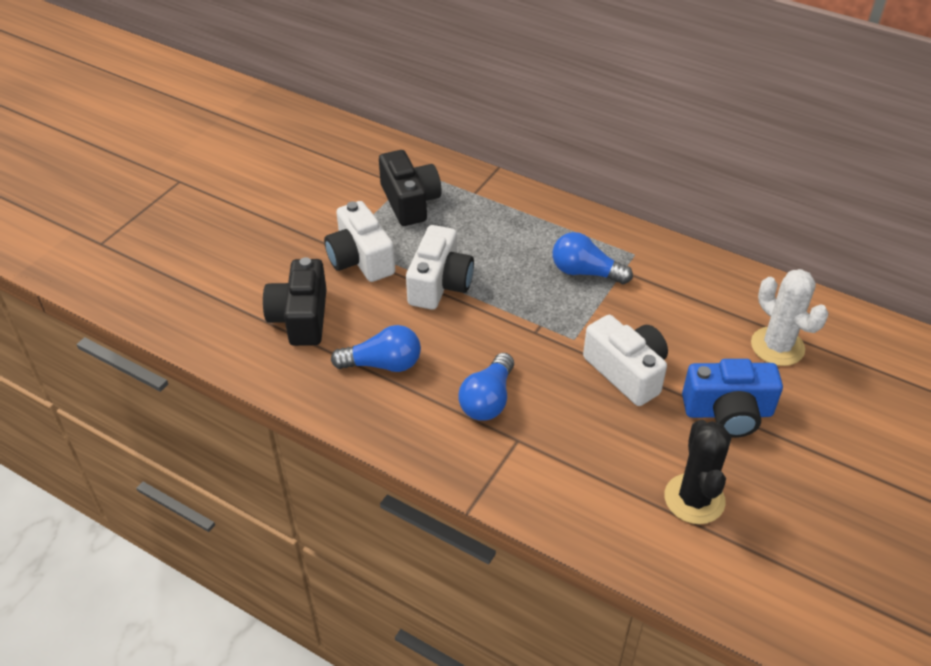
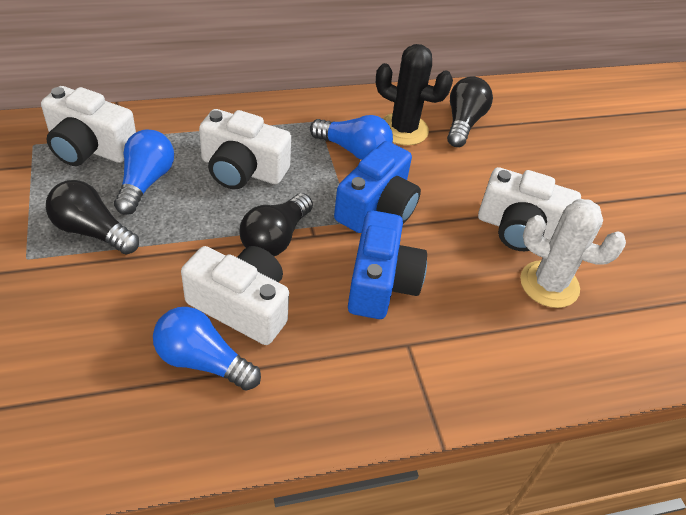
black camera: 2 -> 0
black light bulb: 0 -> 3
blue camera: 1 -> 2
white camera: 3 -> 4

